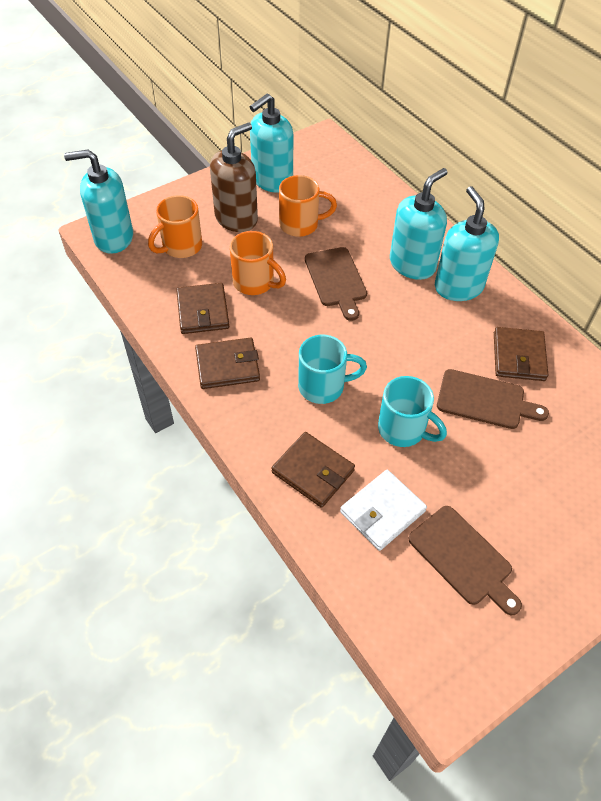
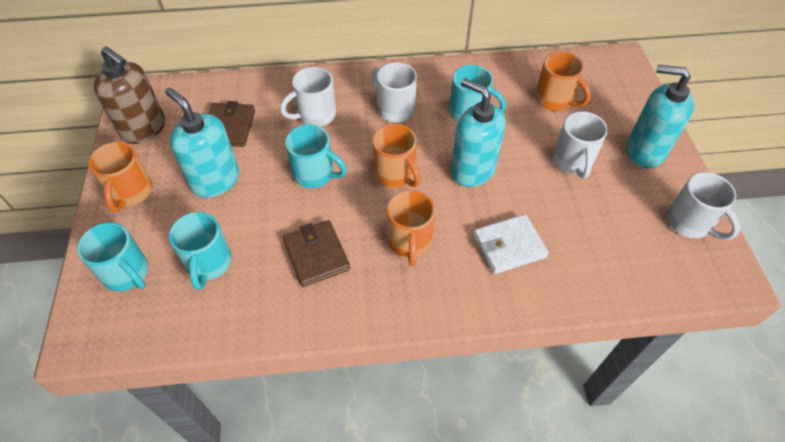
brown cutting board: 3 -> 0
brown wallet: 4 -> 2
orange mug: 3 -> 4
turquoise mug: 2 -> 4
turquoise soap dispenser: 4 -> 3
white mug: 0 -> 4

